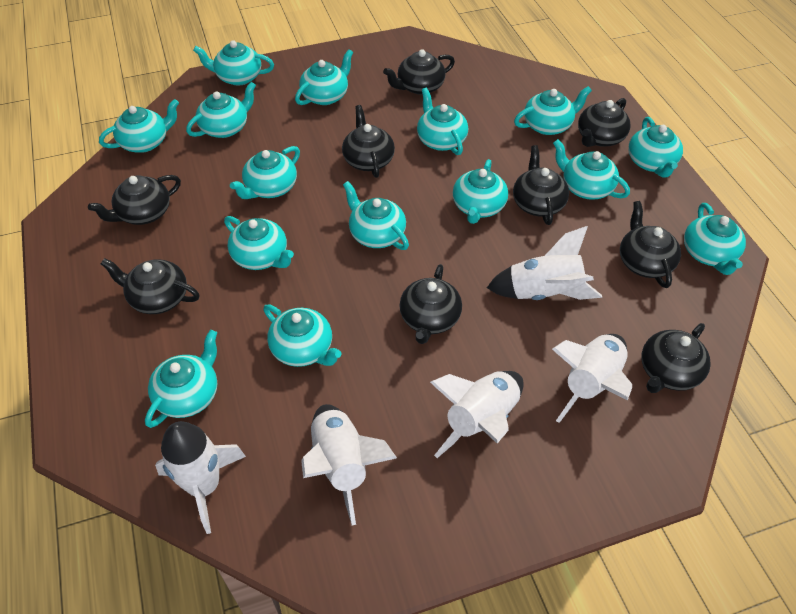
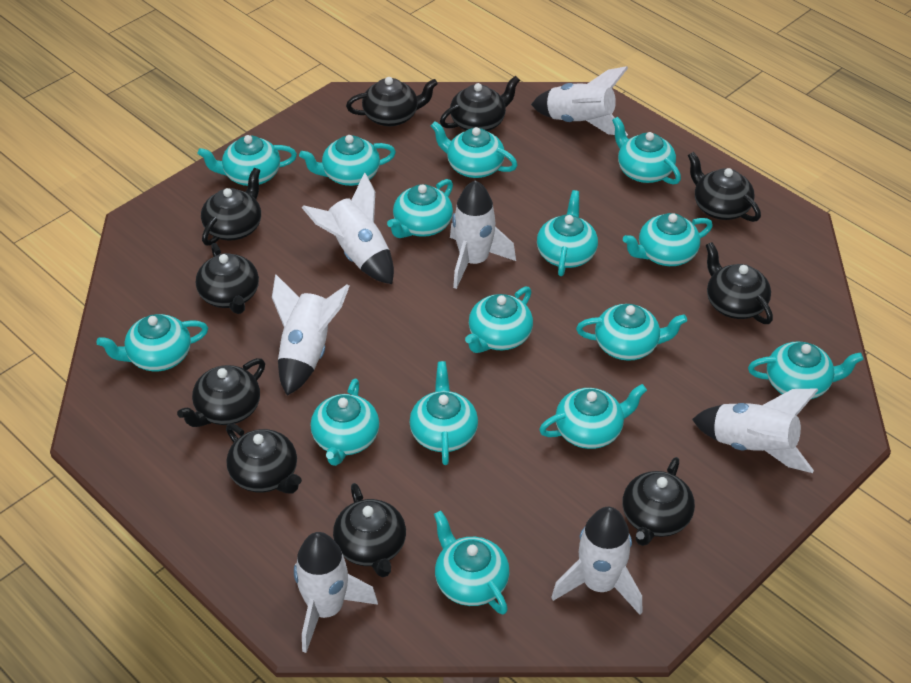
black teapot: 9 -> 10
white rocket: 5 -> 7

